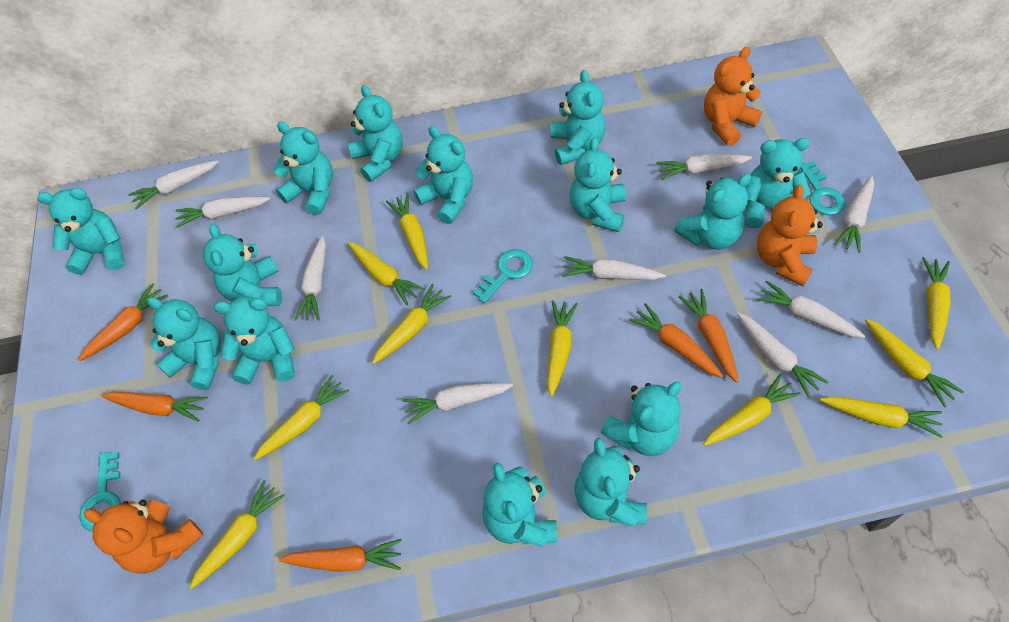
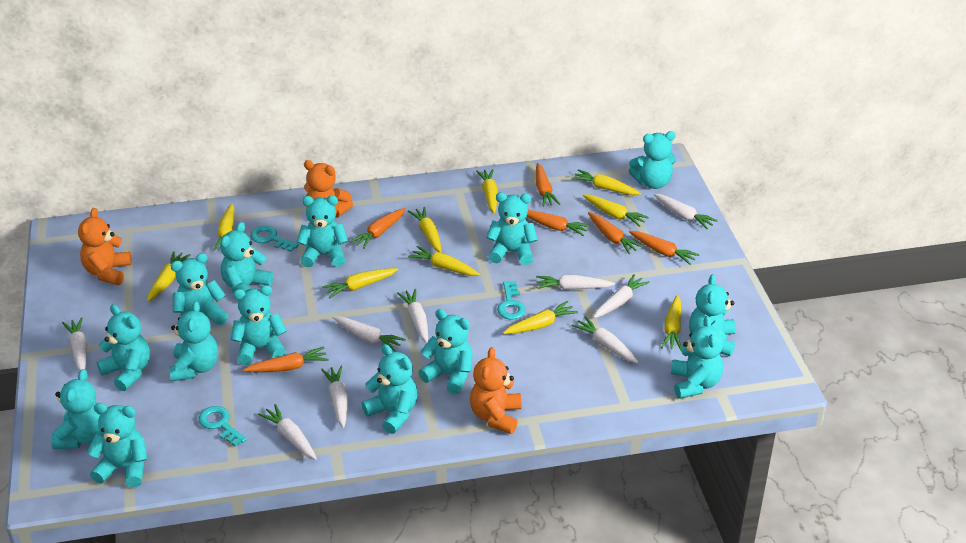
orange carrot: 5 -> 6

